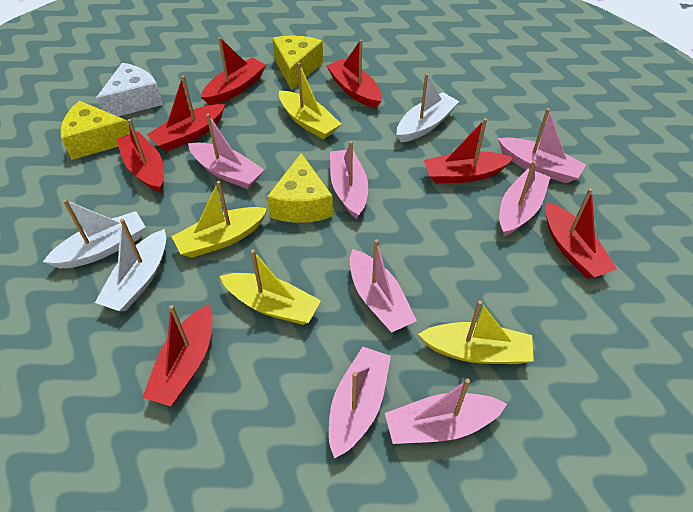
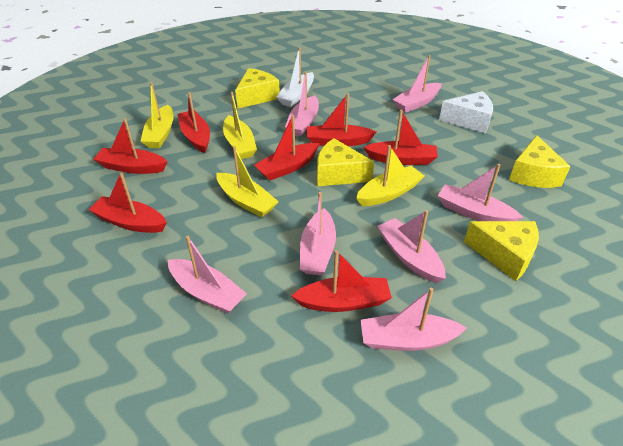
white boat: 3 -> 1
yellow cheese: 3 -> 4

